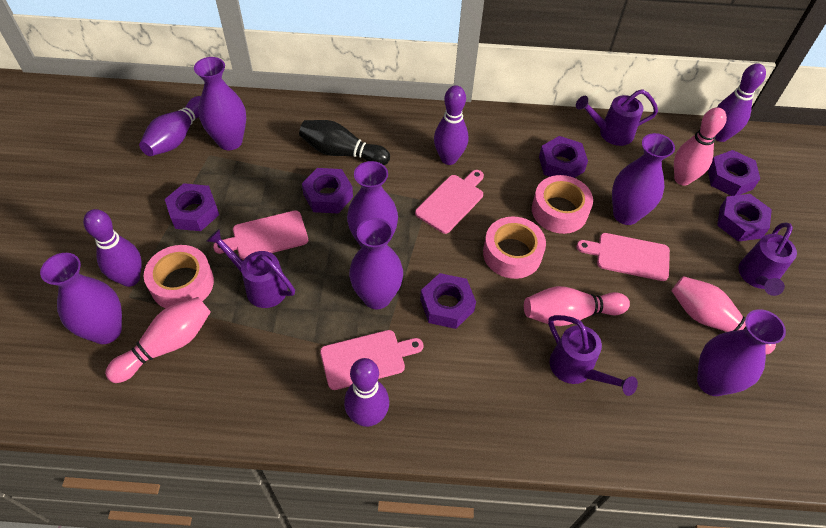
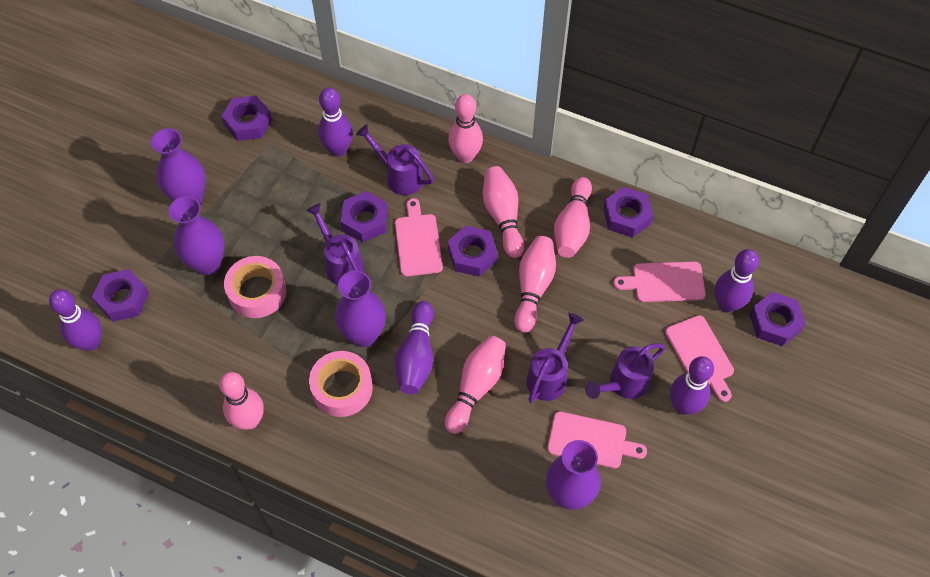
black bowling pin: 1 -> 0
pink bowling pin: 4 -> 6
pink tape: 3 -> 2
purple vase: 6 -> 4

